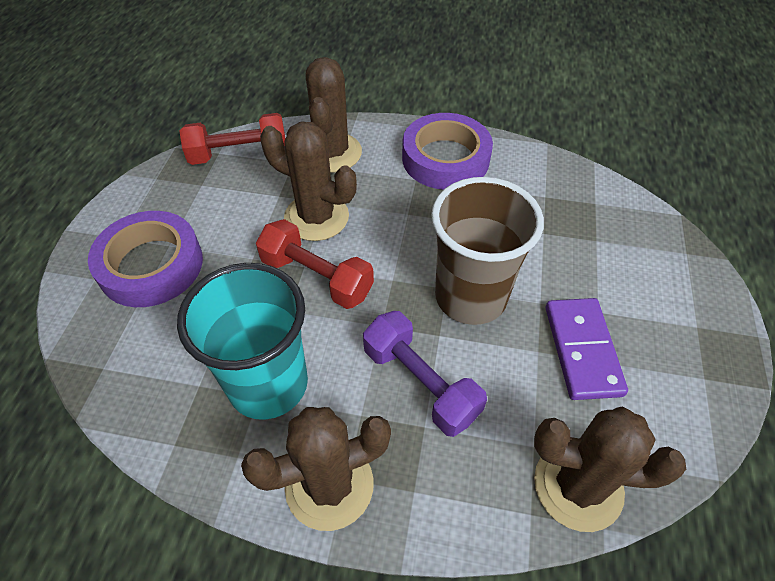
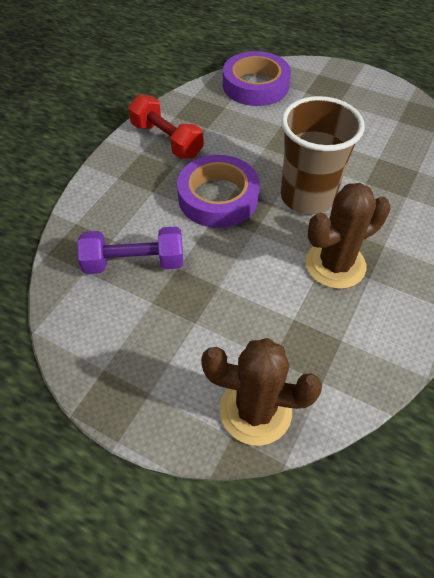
brown cactus: 4 -> 2
purple domino: 1 -> 0
red dumbbell: 2 -> 1
turquoise cup: 1 -> 0

